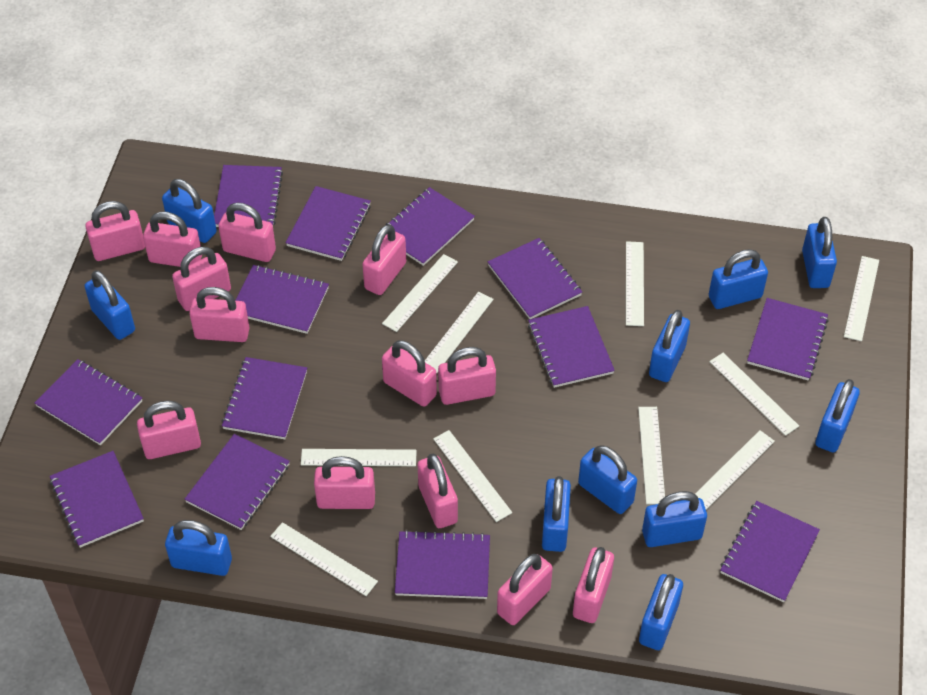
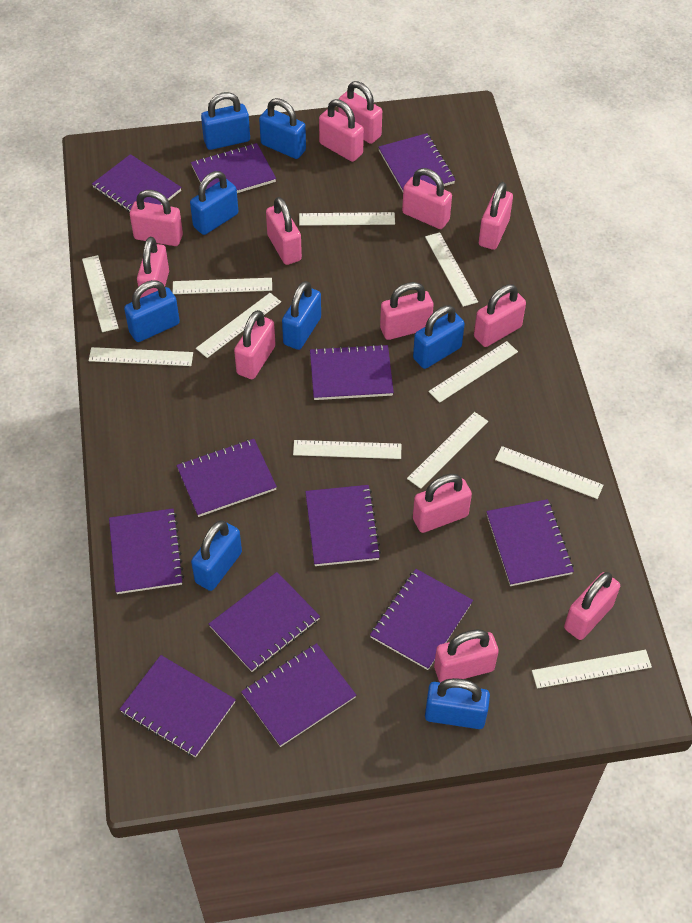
blue padlock: 11 -> 8
purple notebook: 13 -> 12
white ruler: 10 -> 11

